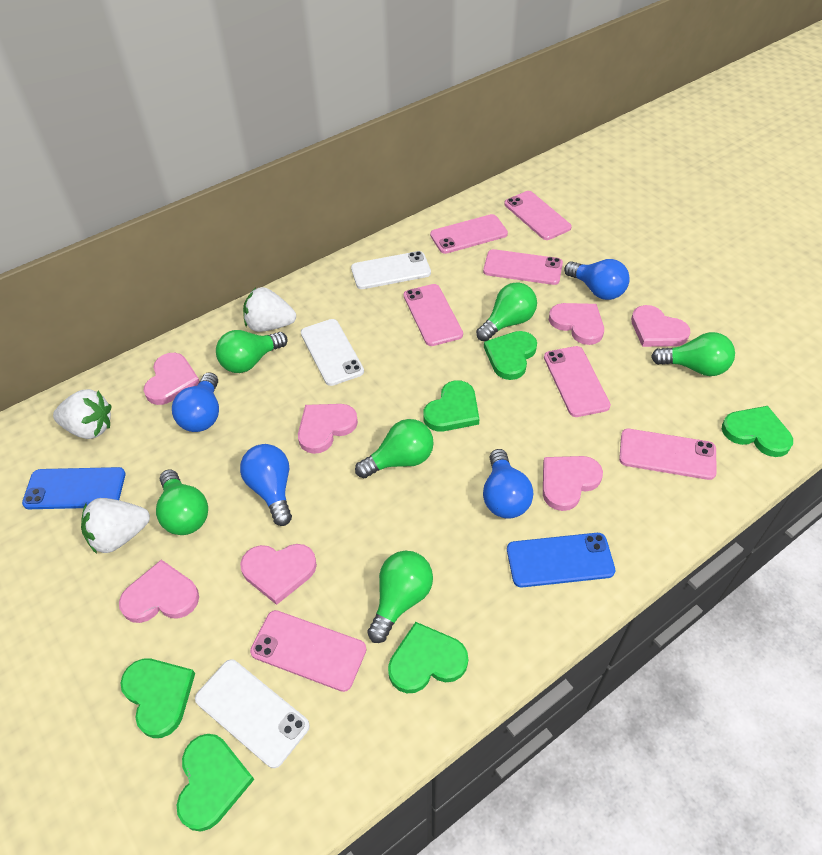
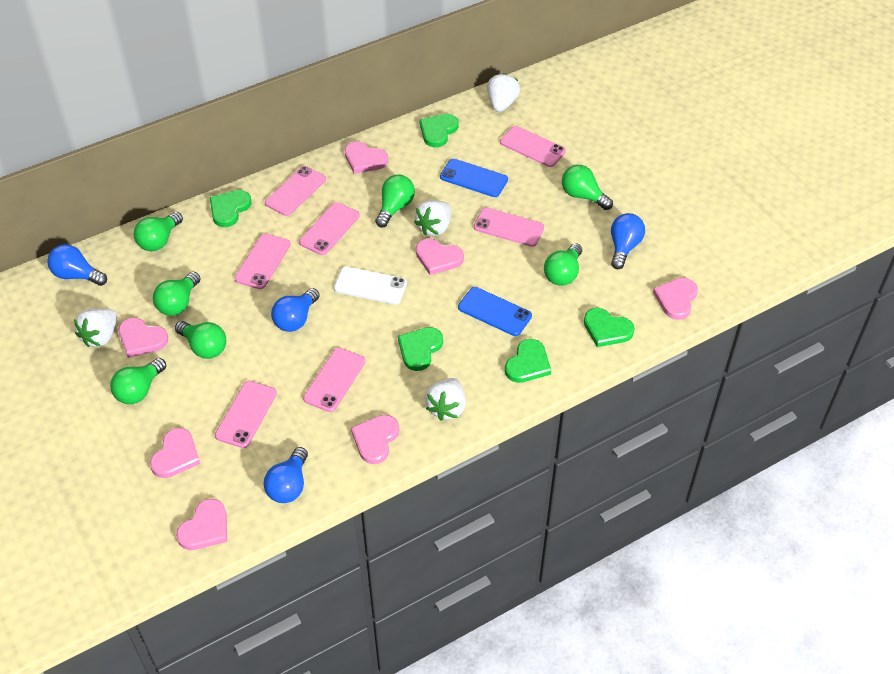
green heart: 6 -> 5
green light bulb: 6 -> 7
white phone: 3 -> 1
white strawberry: 3 -> 4

